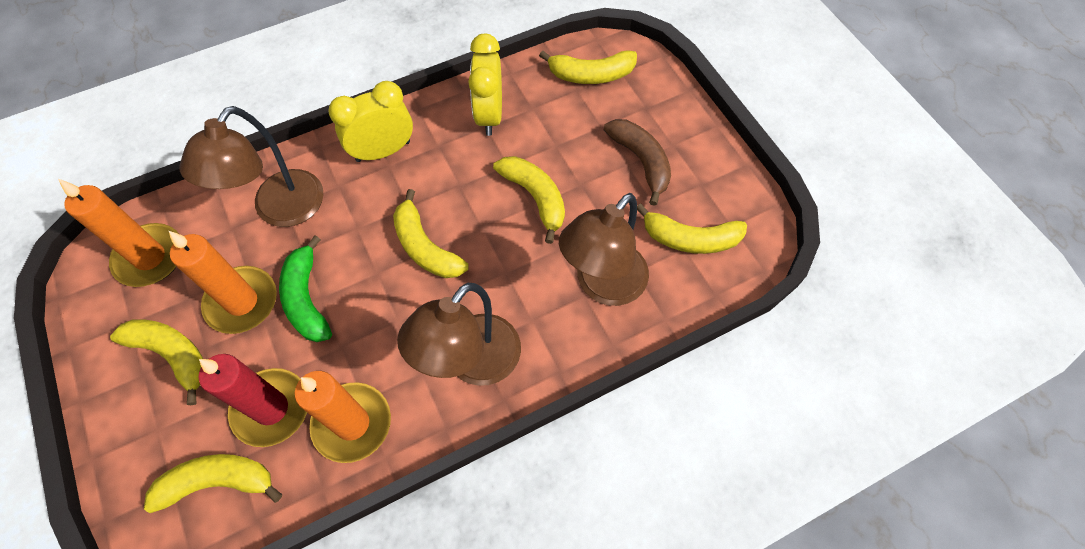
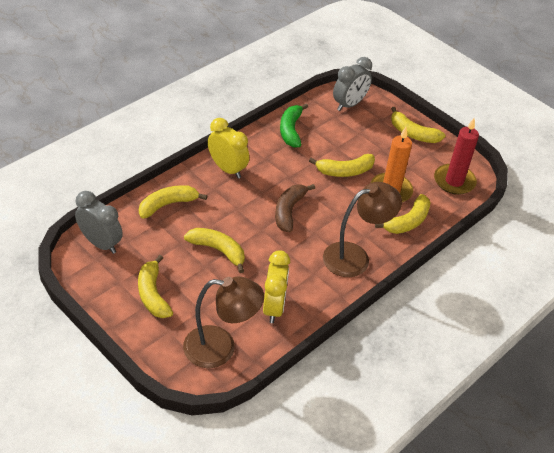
brown lamp: 3 -> 2
grey clock: 0 -> 2
orange candle: 3 -> 1

